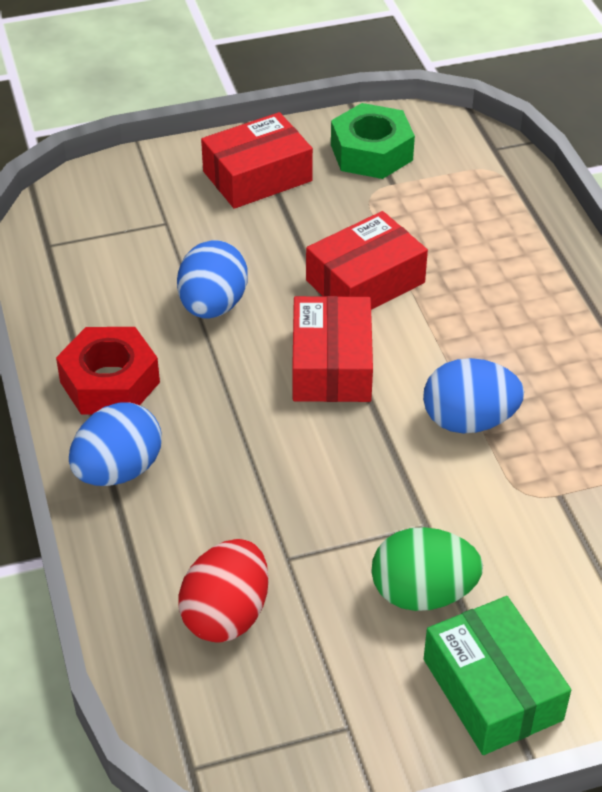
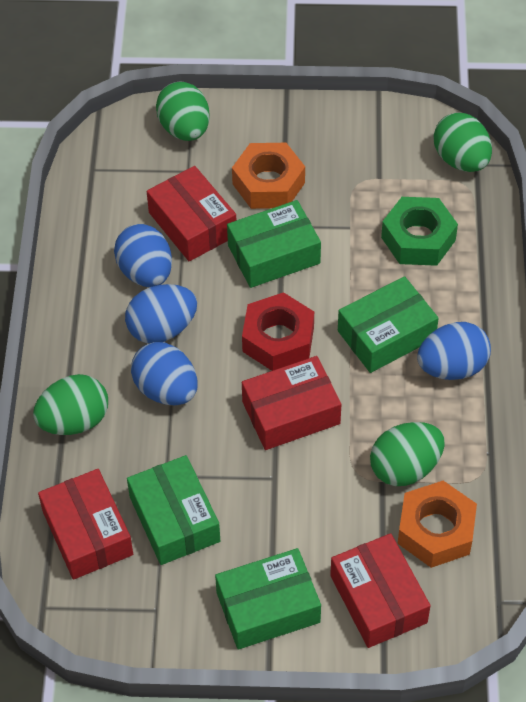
blue egg: 3 -> 4
green box: 1 -> 4
green egg: 1 -> 4
orange nut: 0 -> 2
red box: 3 -> 4
red egg: 1 -> 0

